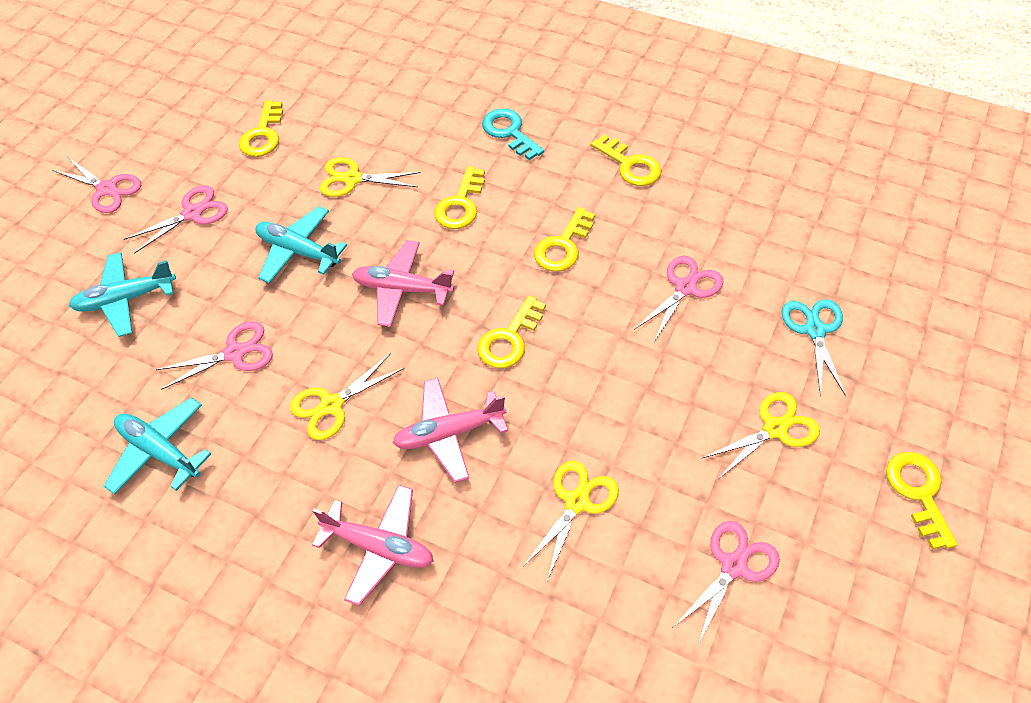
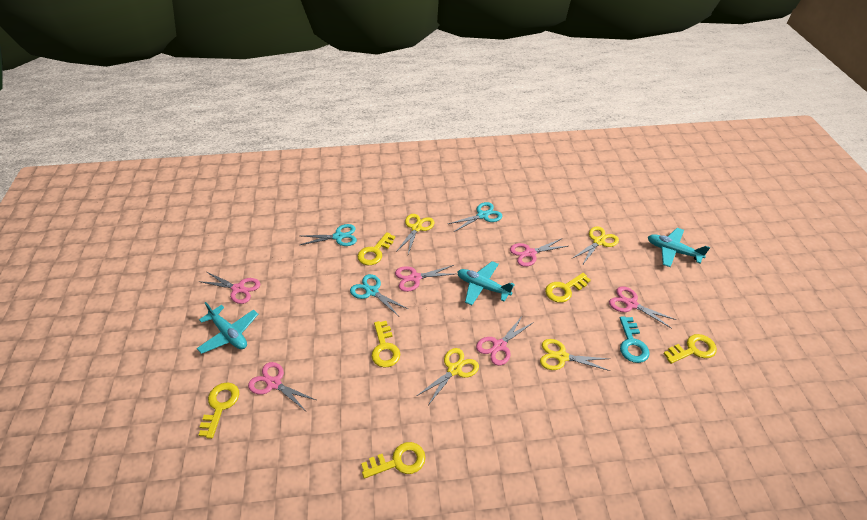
pink plane: 3 -> 0
pink scissors: 5 -> 6
turquoise scissors: 1 -> 3

